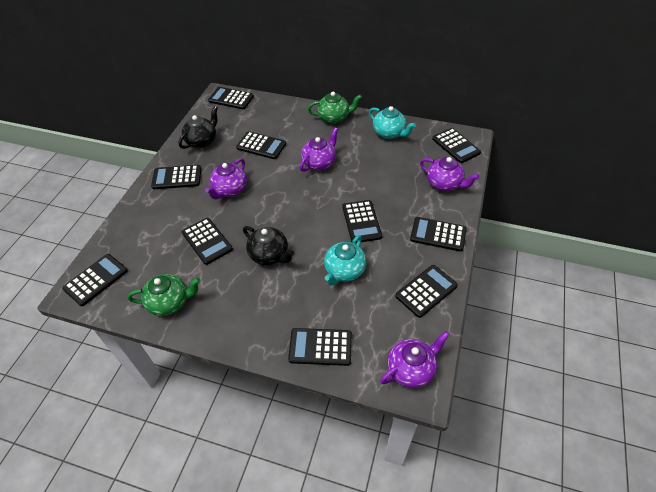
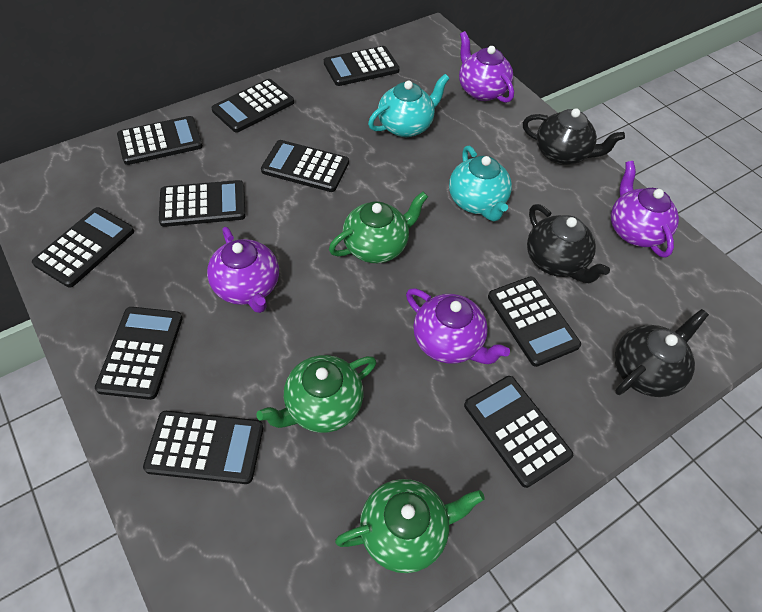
black teapot: 2 -> 3
green teapot: 2 -> 3

